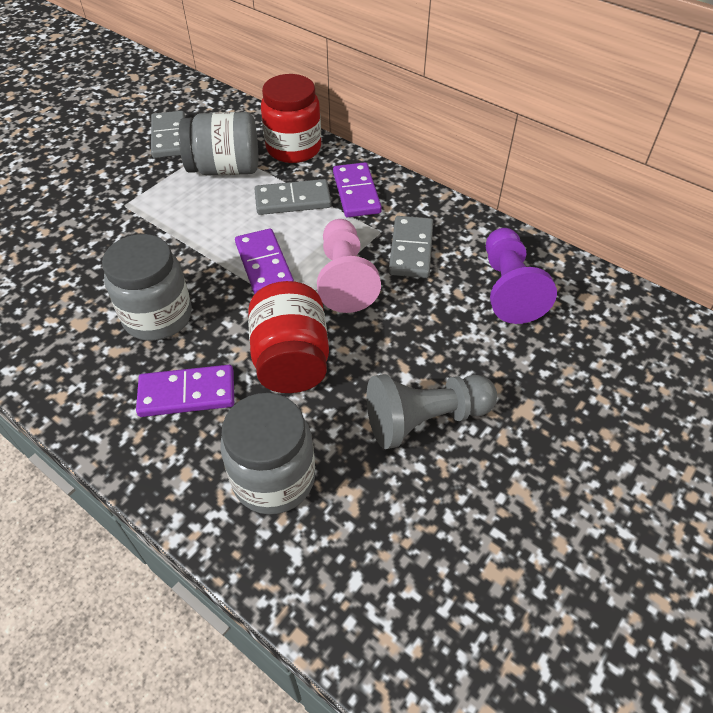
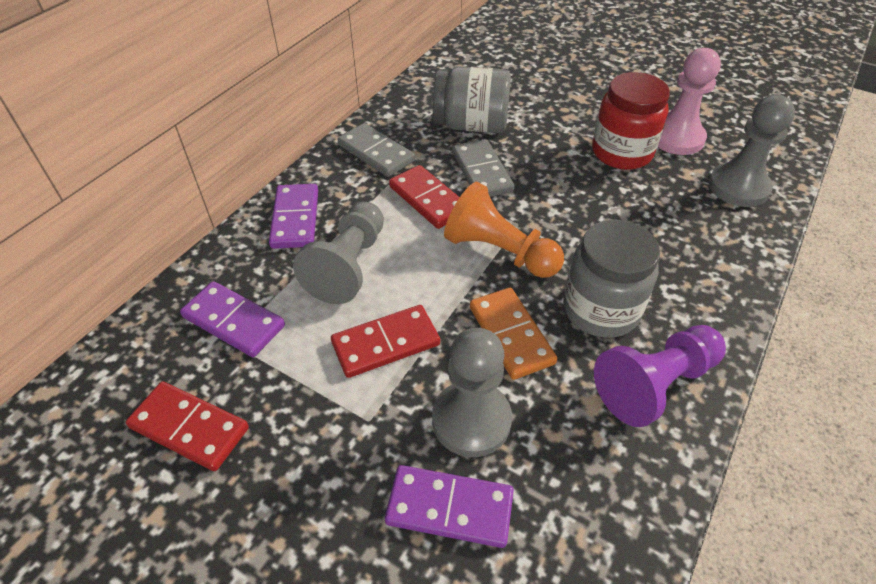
grey domino: 3 -> 2
grey jar: 3 -> 2
grey pawn: 1 -> 3
orange domino: 0 -> 1
orange pawn: 0 -> 1
red domino: 0 -> 3
red jar: 2 -> 1

